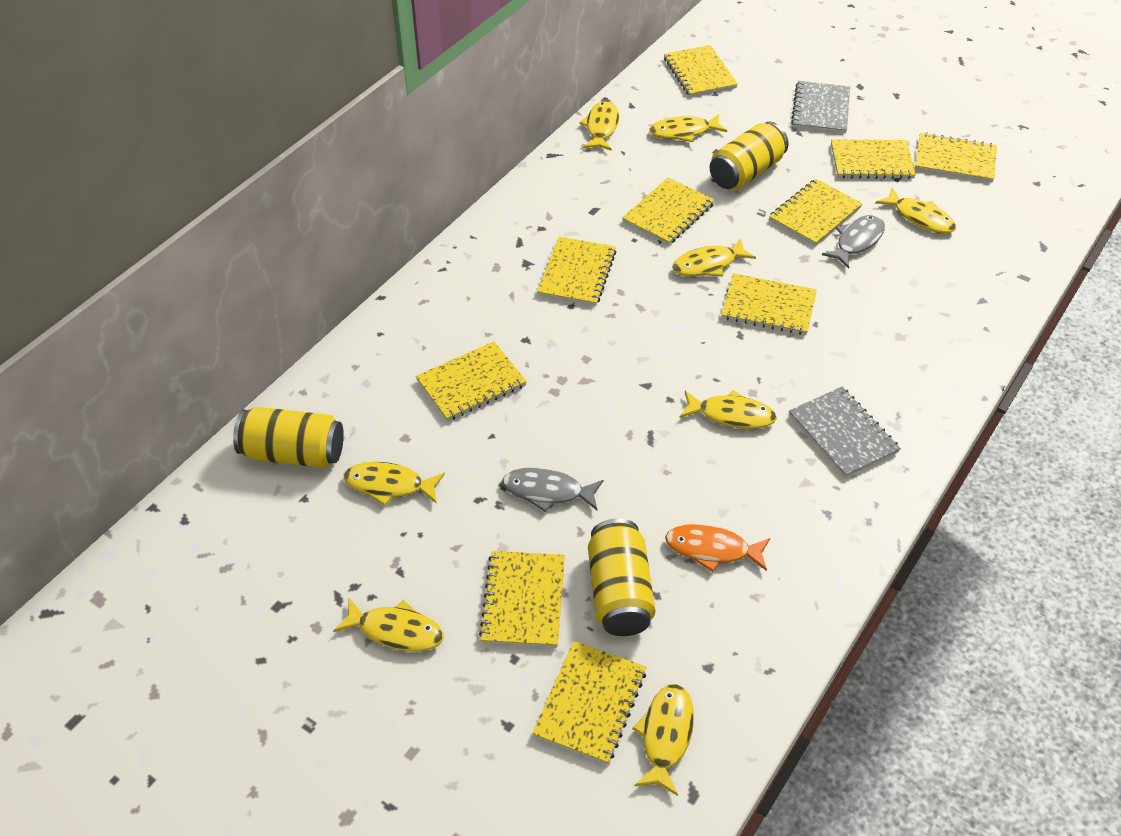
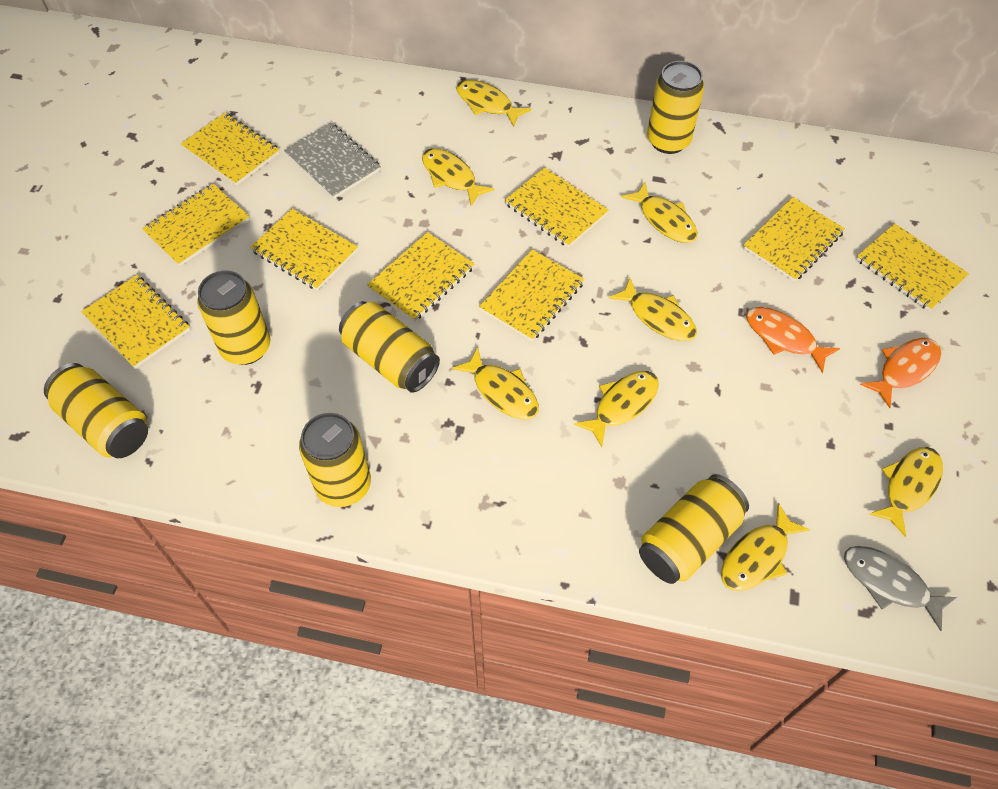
grey fish: 2 -> 1
grey notebook: 2 -> 1
orange fish: 1 -> 2
yellow can: 3 -> 6
yellow notebook: 10 -> 9

